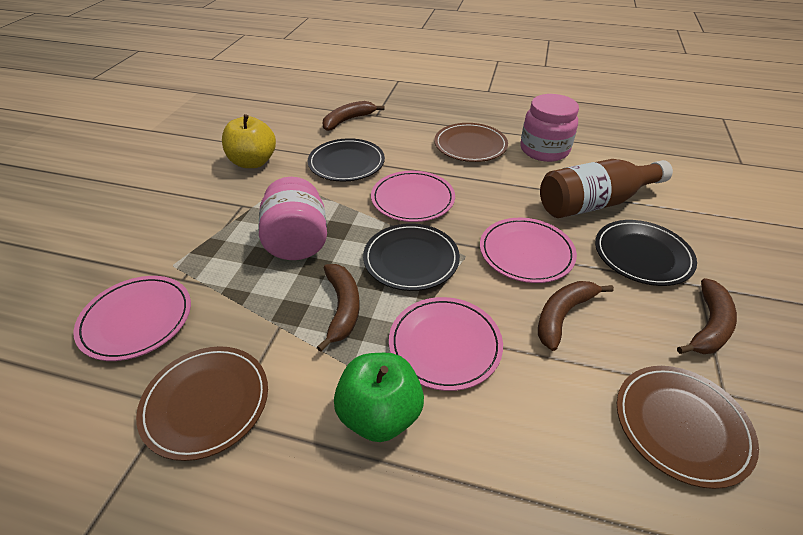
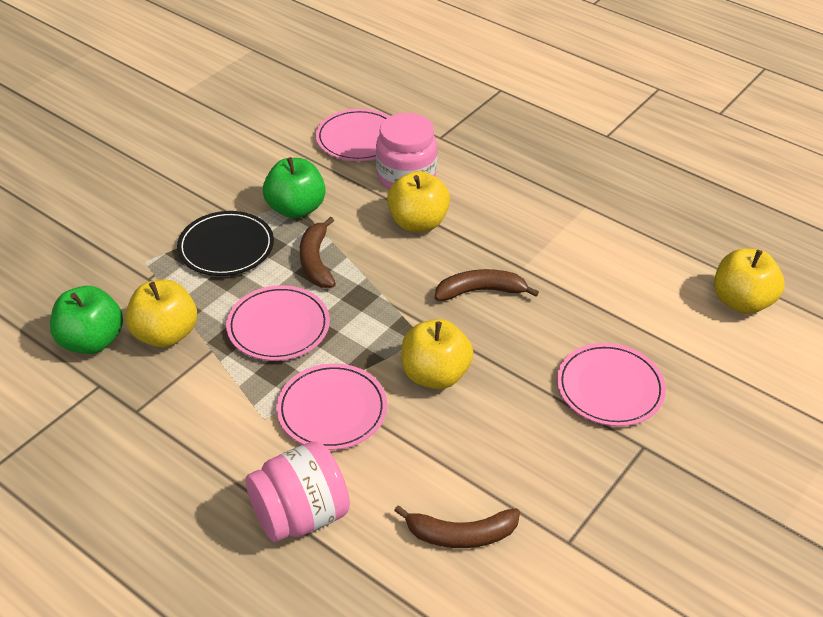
black plate: 3 -> 1
brown banana: 4 -> 3
brown bottle: 1 -> 0
brown plate: 3 -> 0
green apple: 1 -> 2
yellow apple: 1 -> 4

